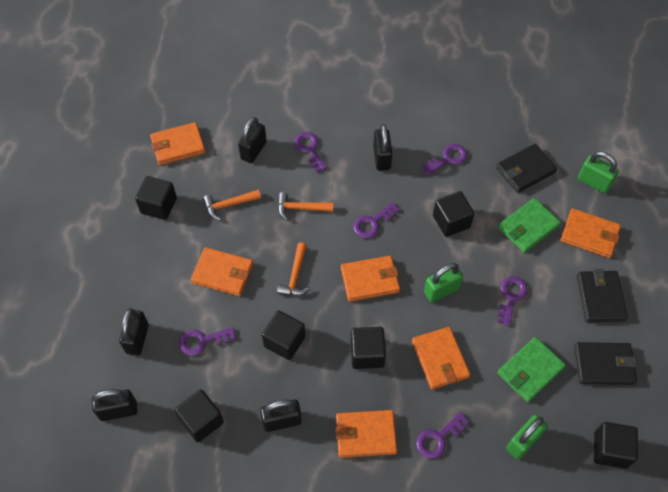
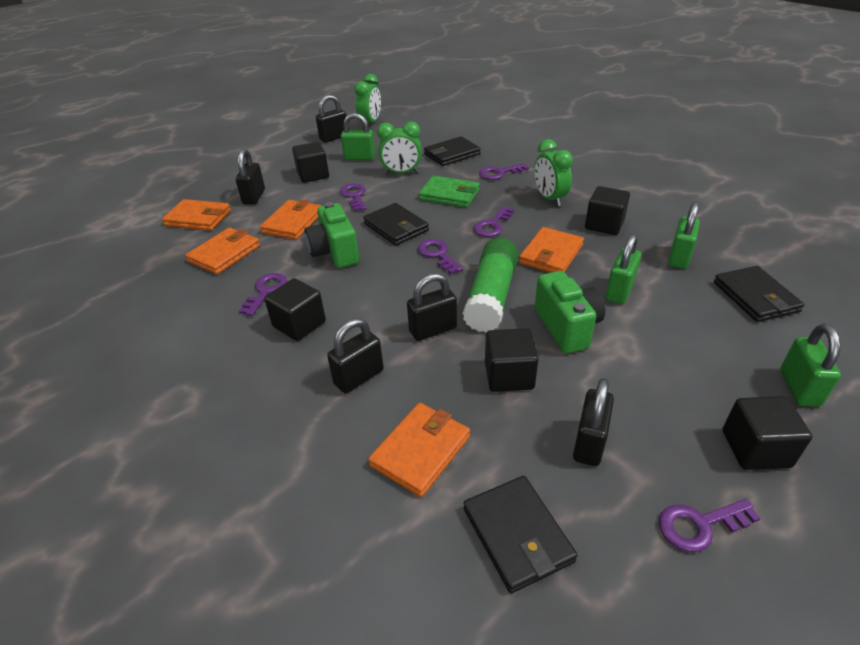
black cube: 6 -> 5
black wallet: 3 -> 4
green camera: 0 -> 2
green clock: 0 -> 3
green glue stick: 0 -> 1
green padlock: 3 -> 4
green wallet: 2 -> 1
orange hammer: 3 -> 0
orange wallet: 6 -> 5

